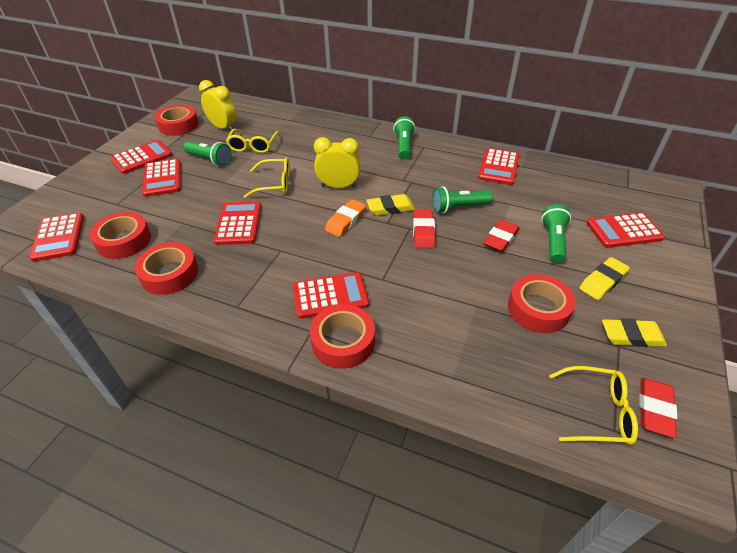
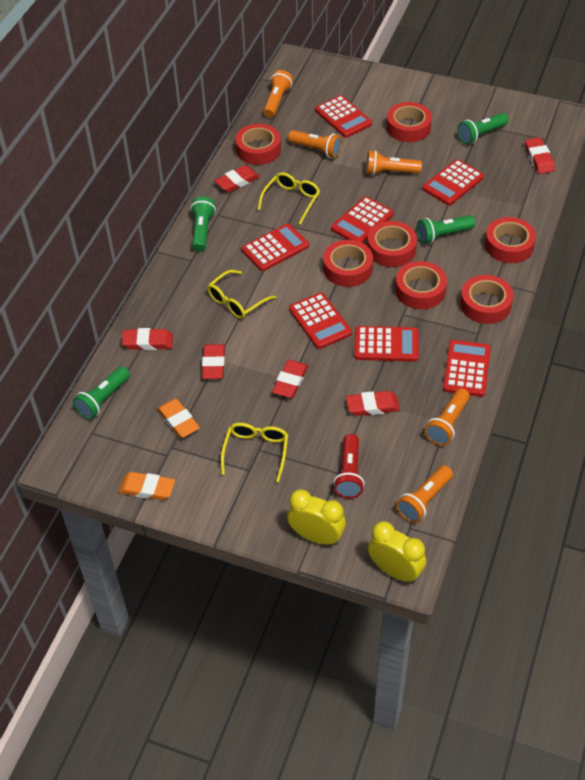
orange eraser: 1 -> 2
orange flashlight: 0 -> 5
red eraser: 3 -> 6
red flashlight: 0 -> 1
red tape: 5 -> 7
yellow eraser: 3 -> 0

